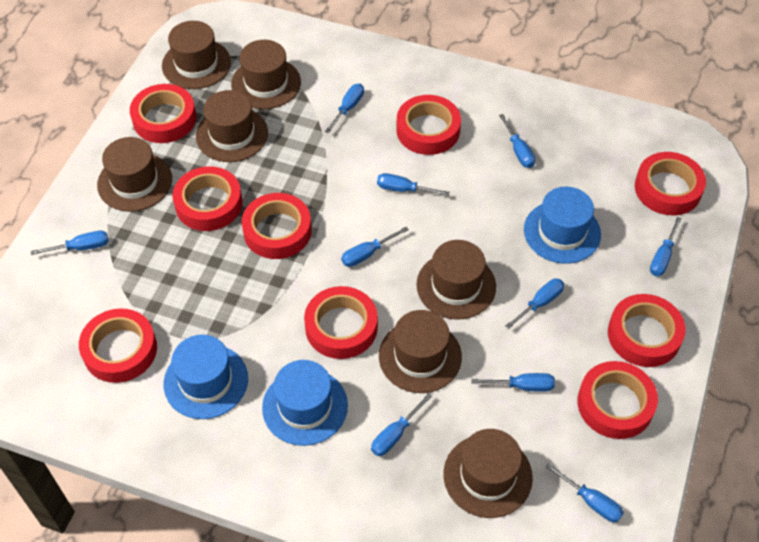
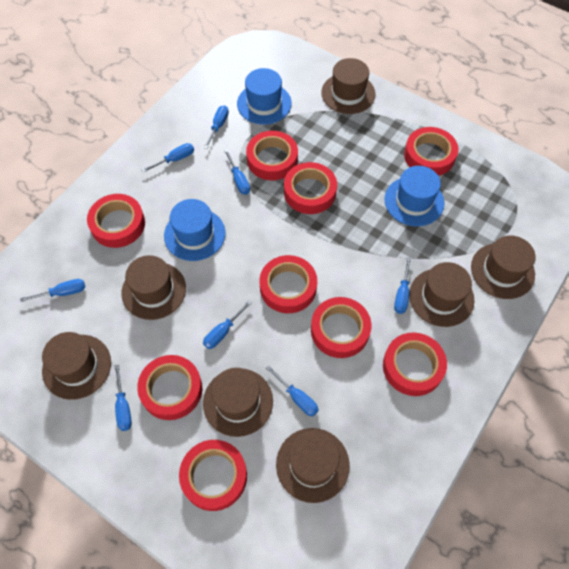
blue screwdriver: 10 -> 8

